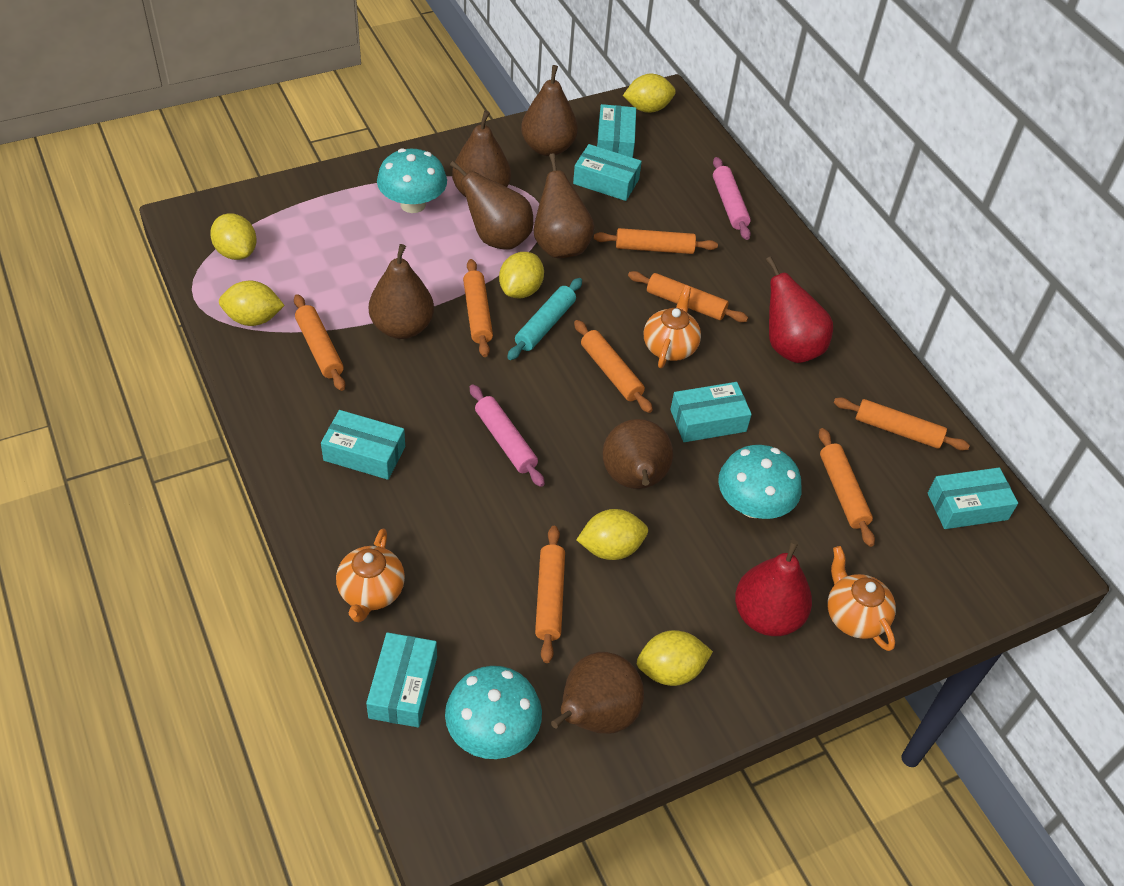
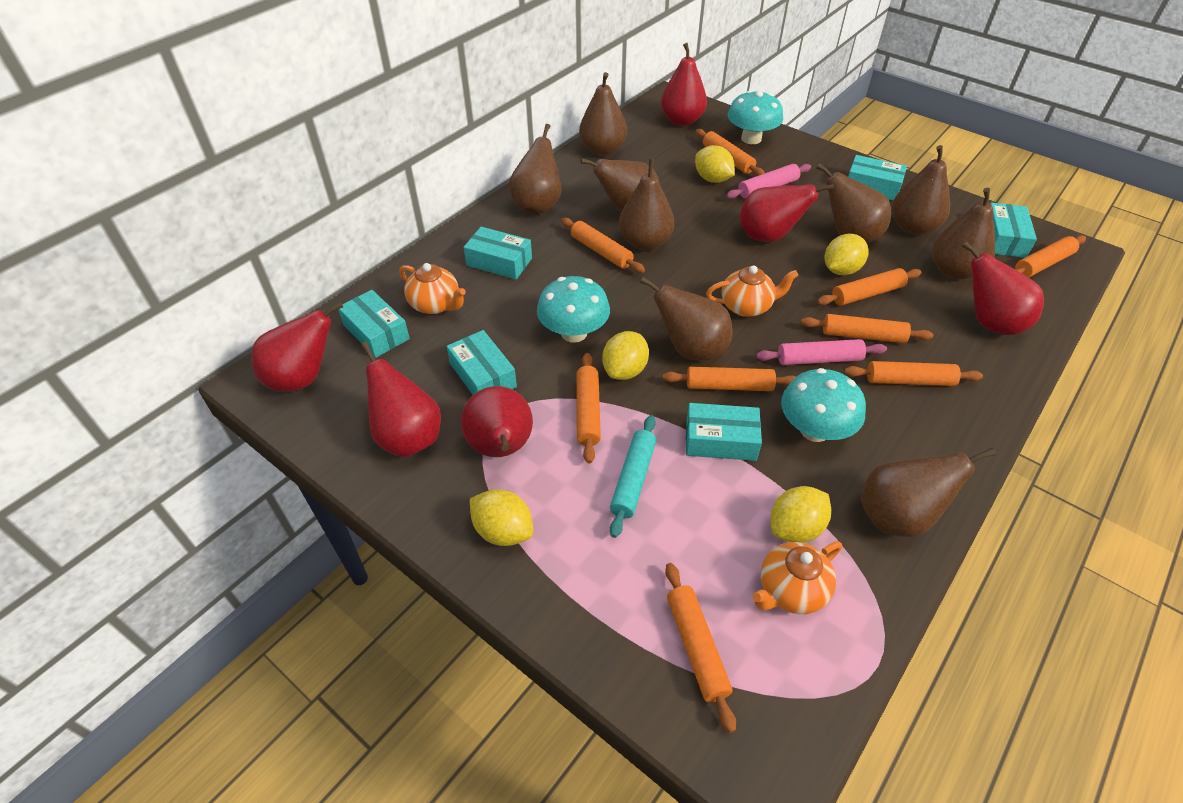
brown pear: 7 -> 9
orange rolling pin: 8 -> 9
red pear: 2 -> 6
yellow lemon: 6 -> 5

